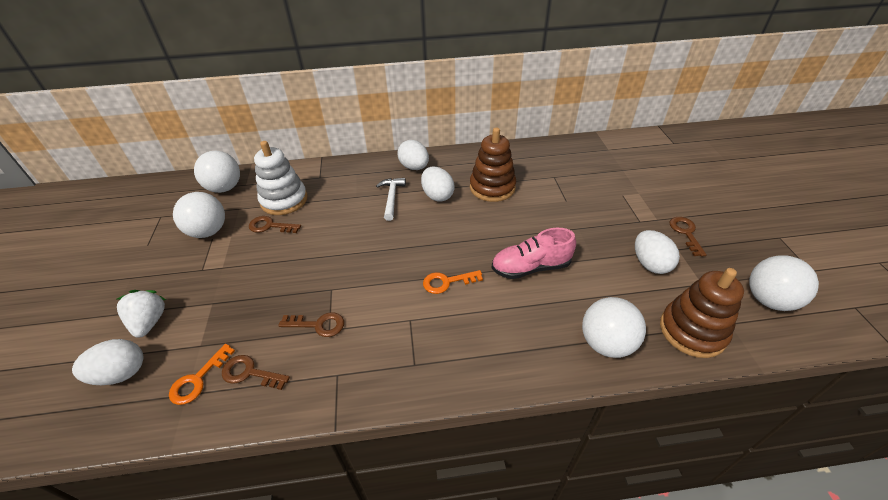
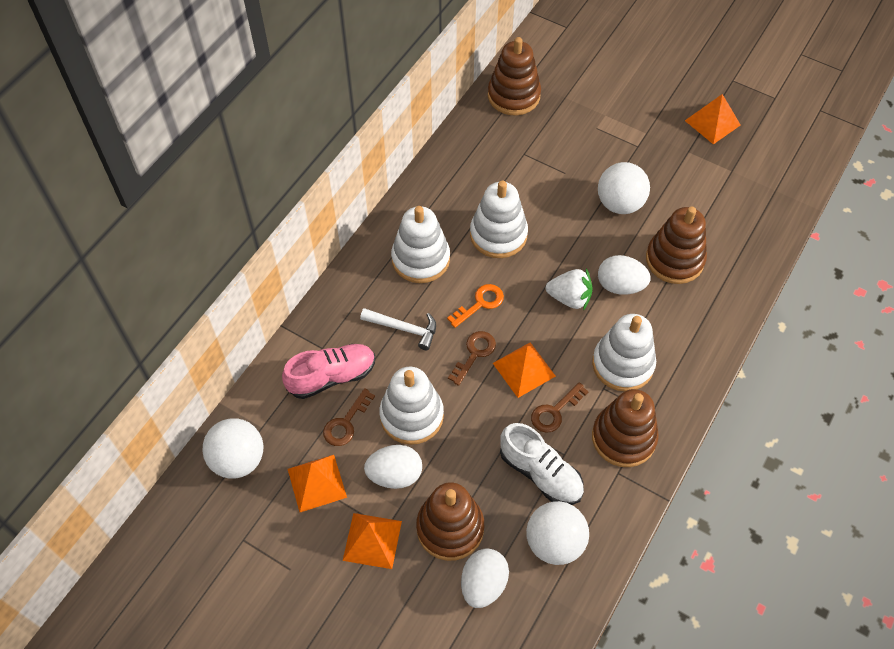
brown key: 4 -> 3
brown stacking toy: 2 -> 4
orange key: 2 -> 1
orange pyramid: 0 -> 4
white ball: 4 -> 3
white egg: 4 -> 3
white shoe: 0 -> 1
white stacking toy: 1 -> 4

